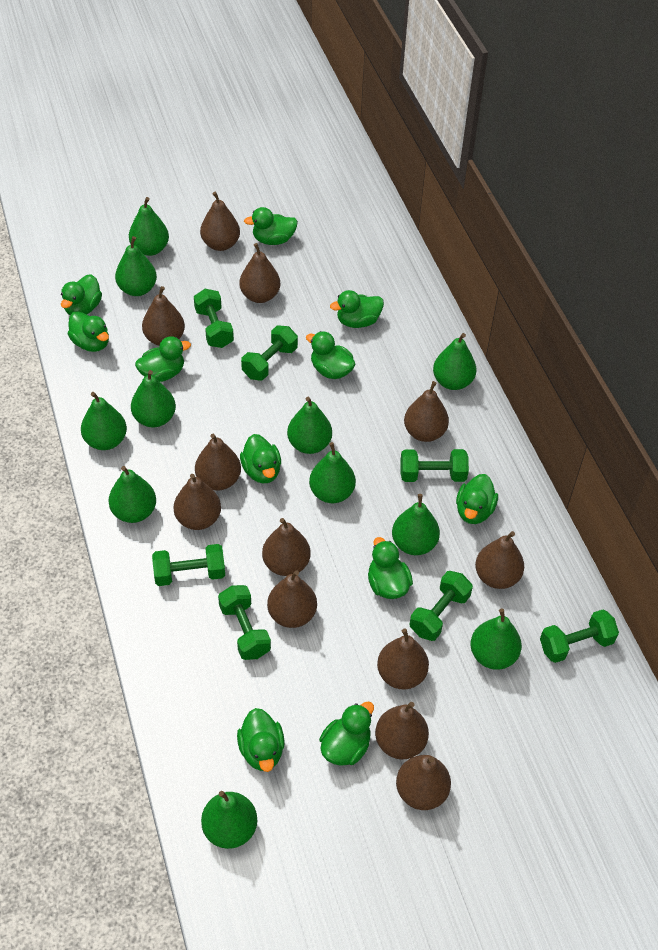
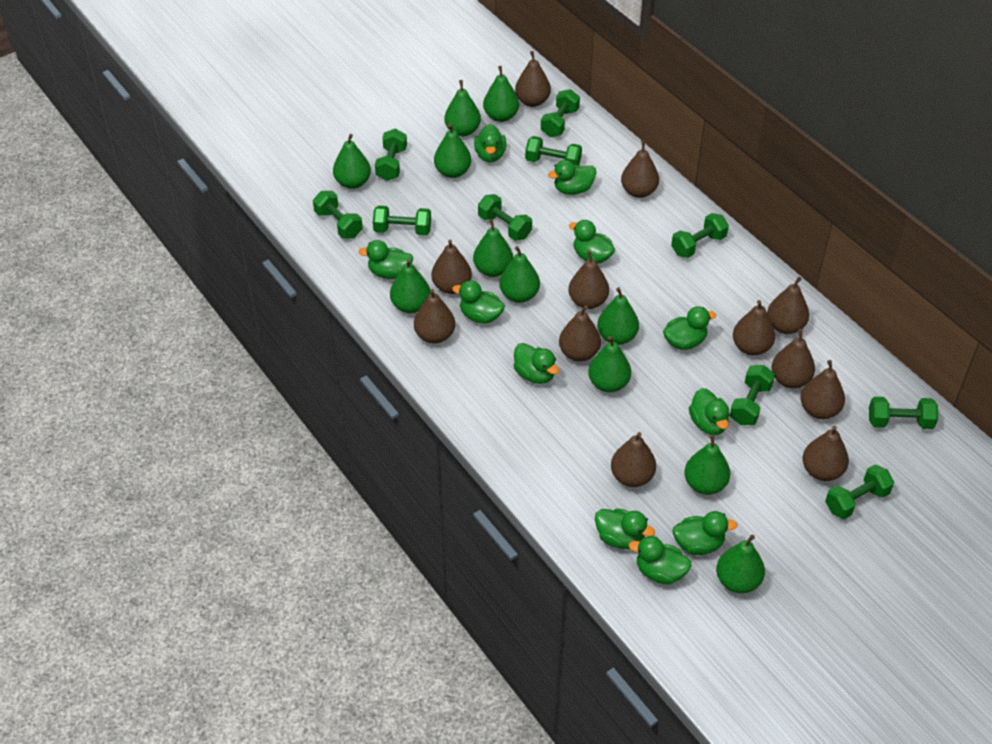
green dumbbell: 7 -> 10

